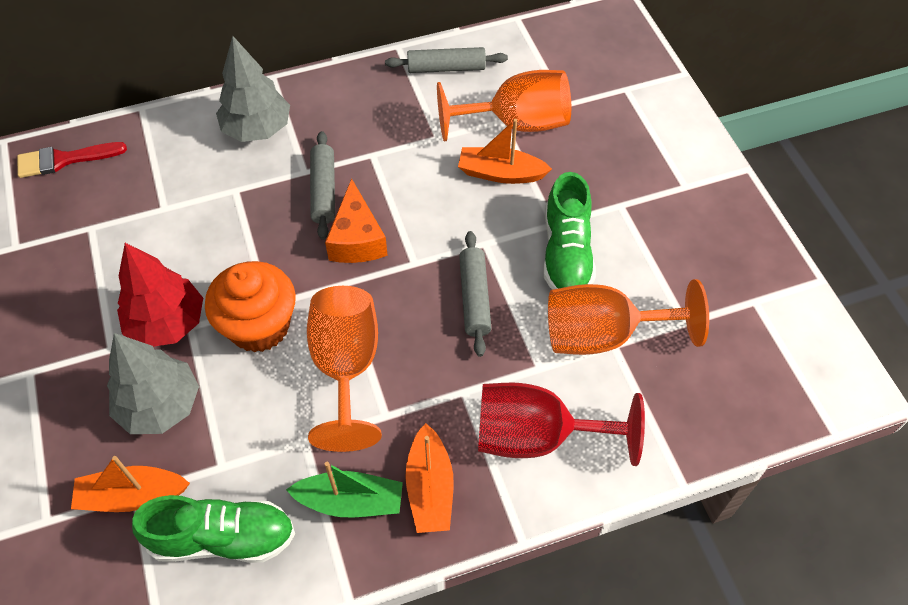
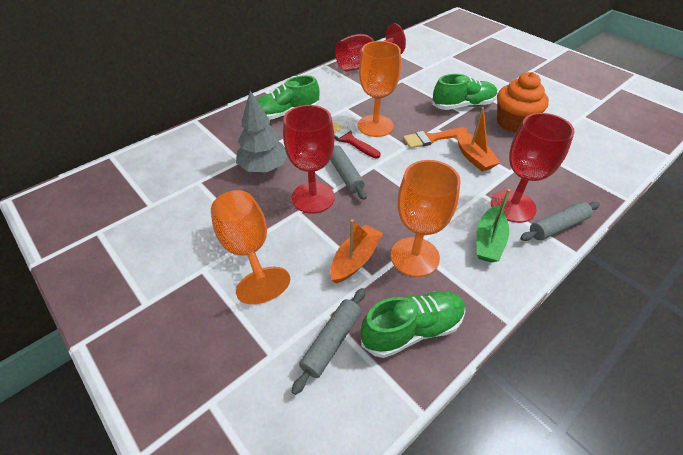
green shoe: 2 -> 3
grey tree: 2 -> 1
orange boat: 3 -> 2
orange brush: 0 -> 1
orange cheese: 1 -> 0
red goblet: 1 -> 3
red tree: 1 -> 0

